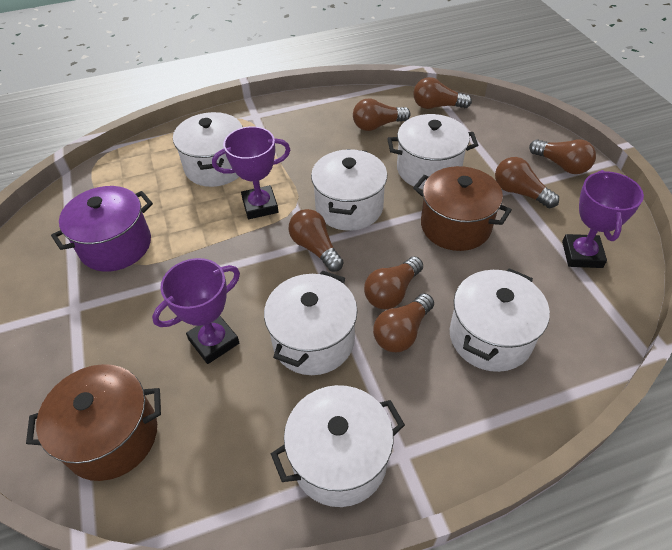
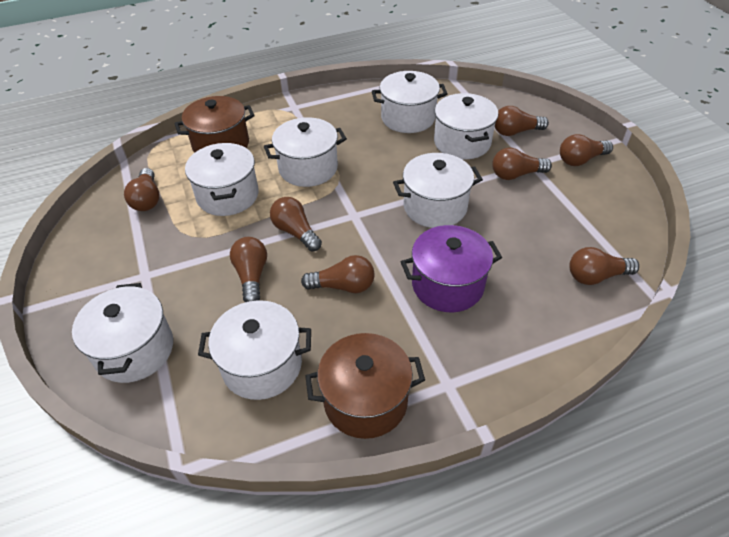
brown light bulb: 7 -> 8
purple trophy: 3 -> 0
white pot: 6 -> 7

